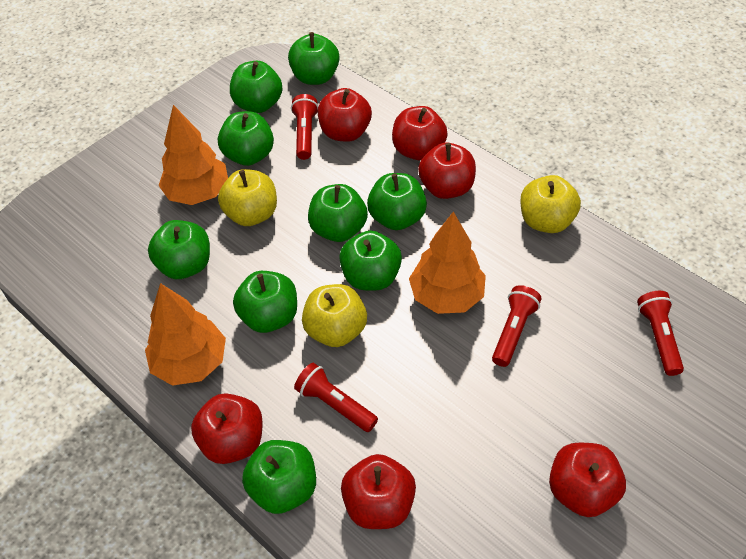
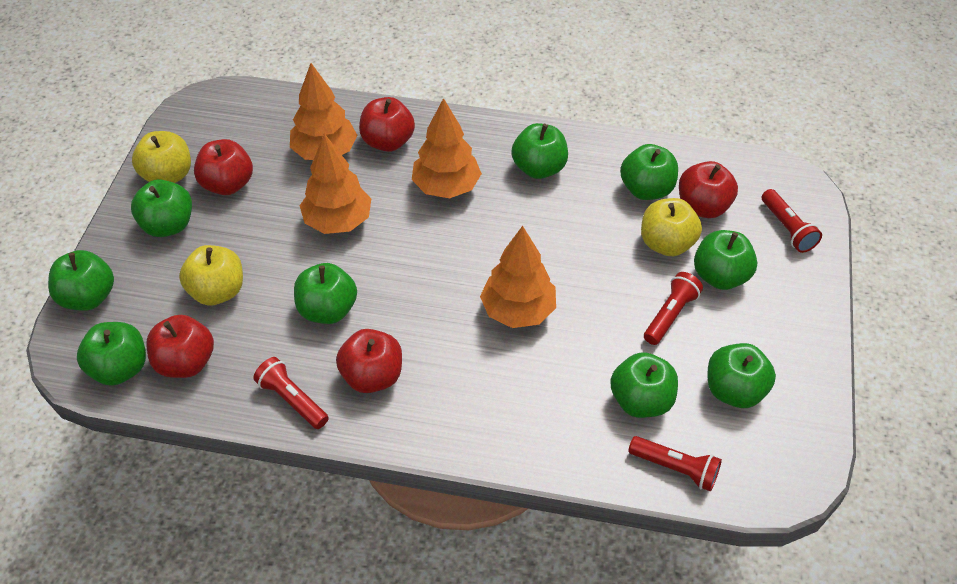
orange tree: 3 -> 4
red apple: 6 -> 5

